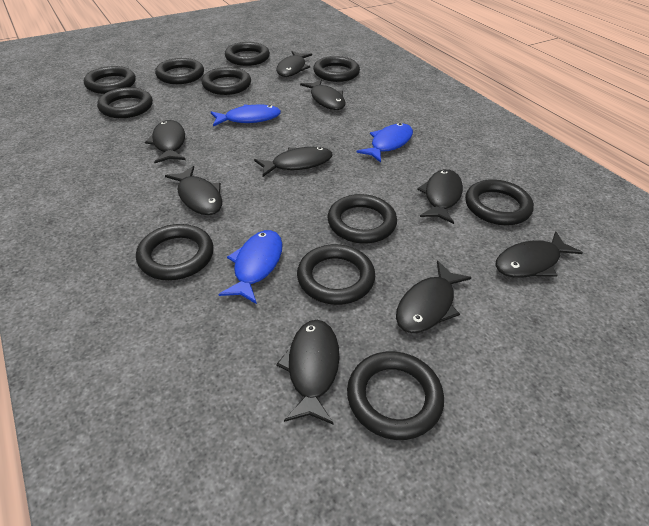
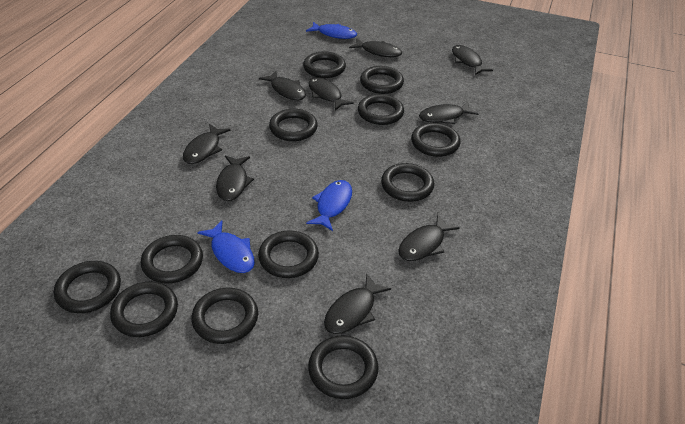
black ring: 11 -> 12

